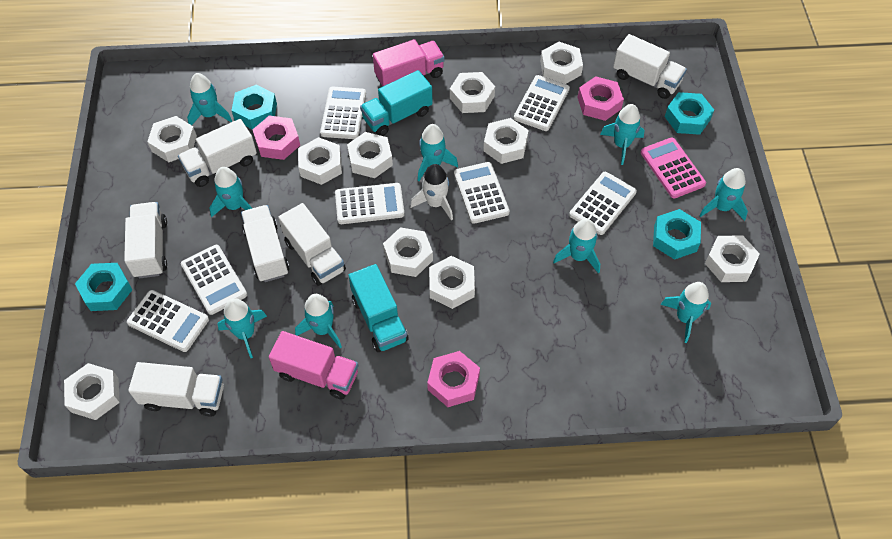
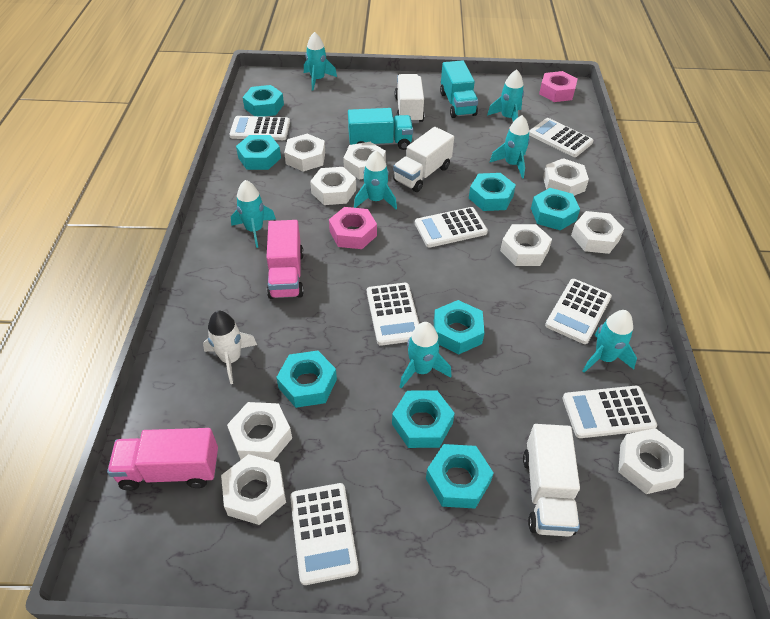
pink calculator: 1 -> 0
pink nut: 3 -> 2
turquoise nut: 4 -> 8
turquoise rocket: 9 -> 7
white nut: 10 -> 9
white truck: 6 -> 3

